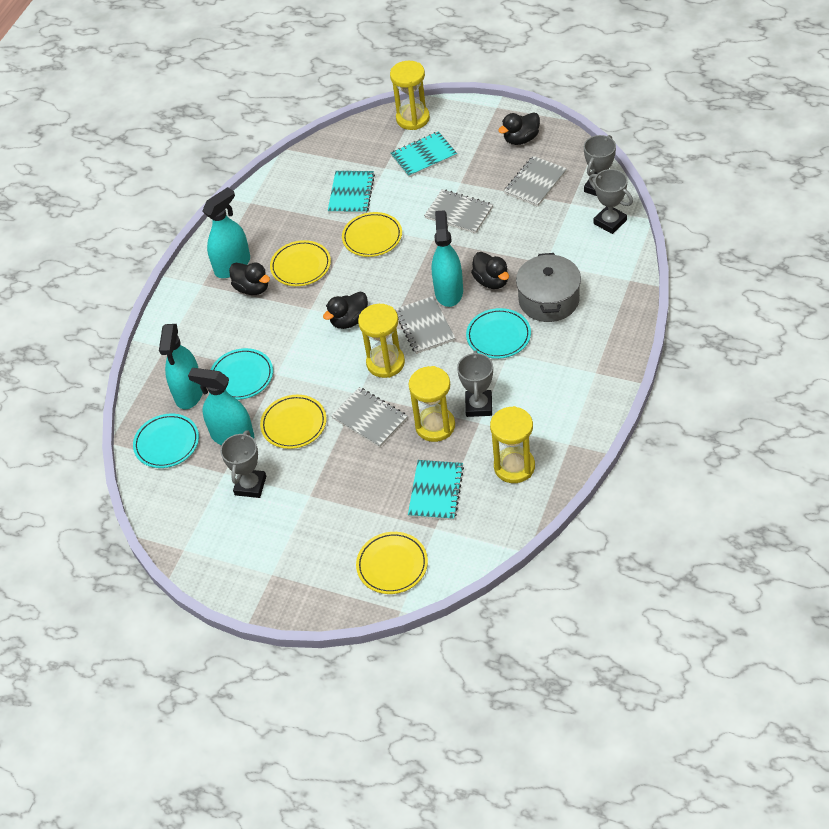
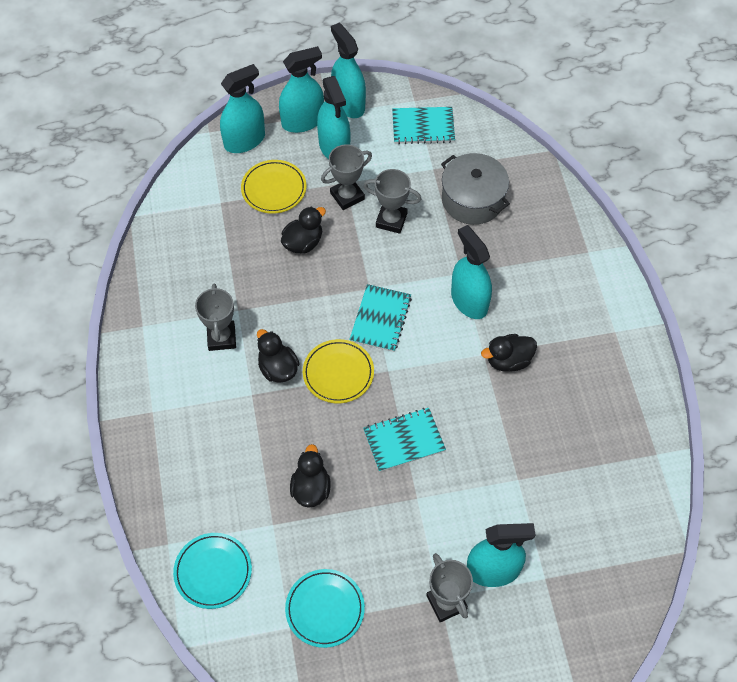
grey notebook: 4 -> 0
turquoise plate: 3 -> 2
turquoise spray bottle: 4 -> 6
yellow hourglass: 4 -> 0
yellow plate: 4 -> 2

